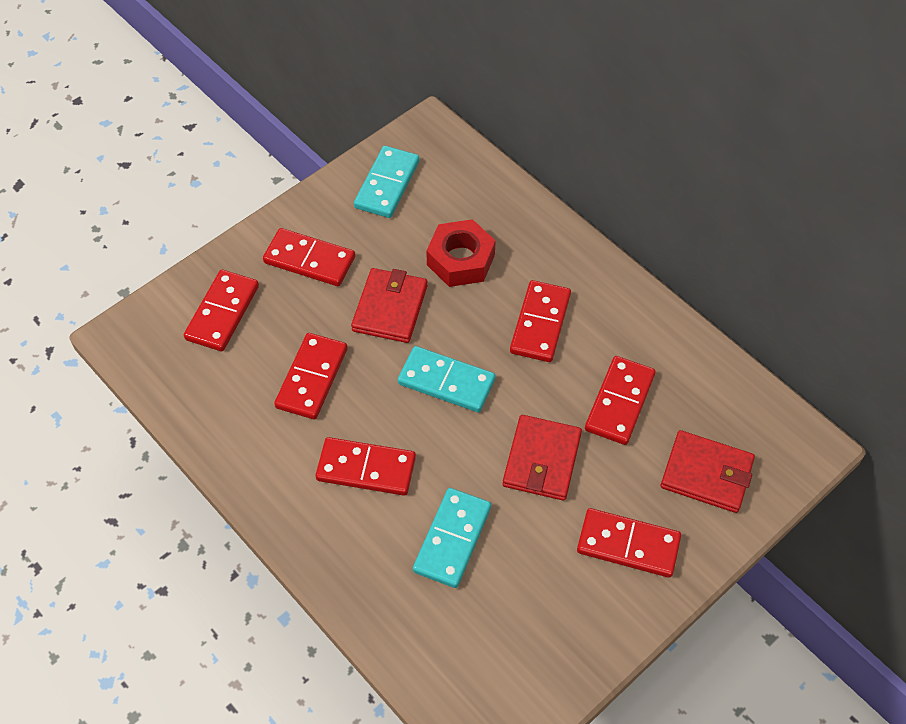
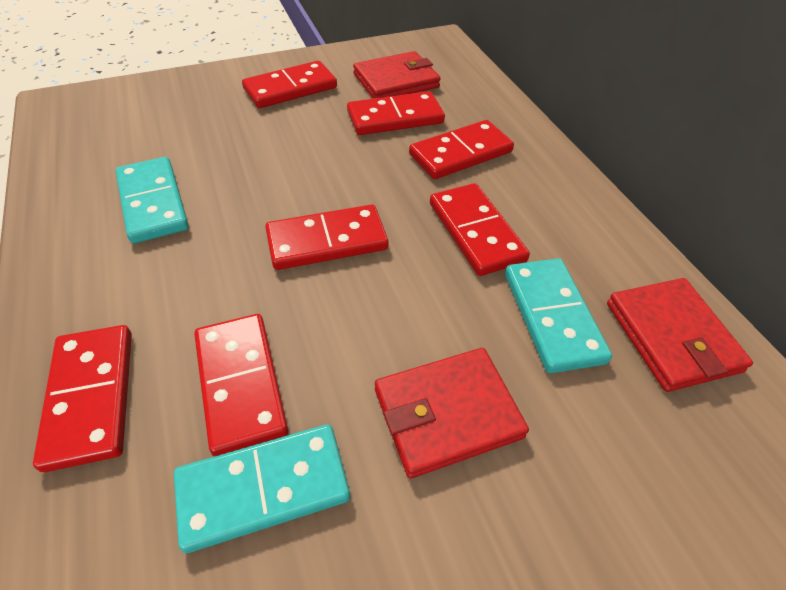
red nut: 1 -> 0

